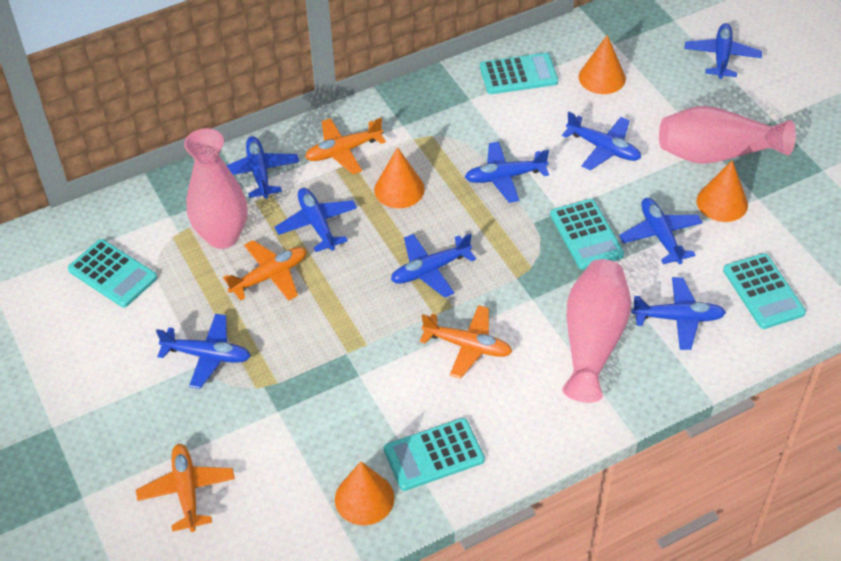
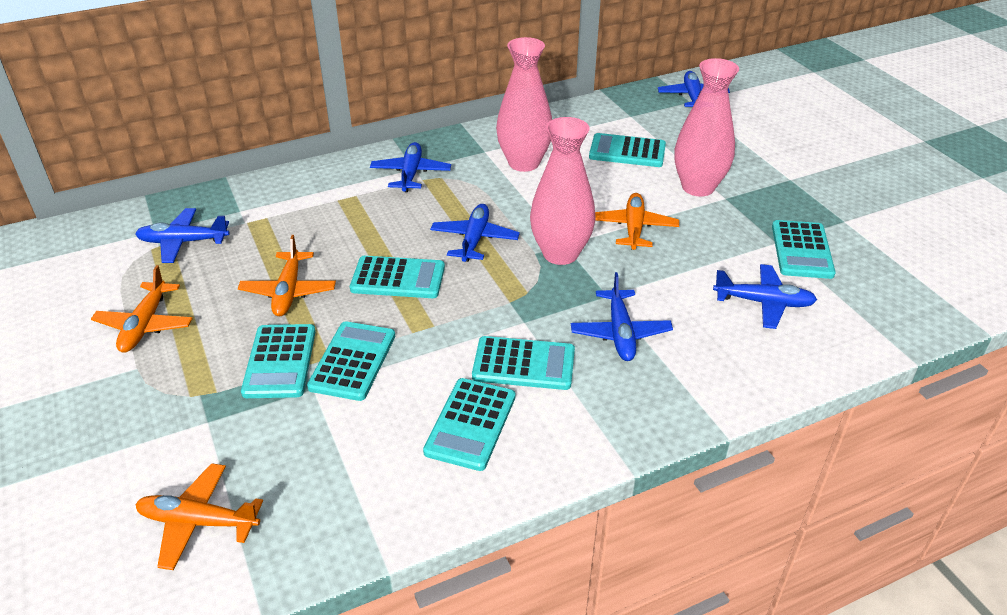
blue plane: 9 -> 6
orange cone: 4 -> 0
turquoise calculator: 5 -> 7

